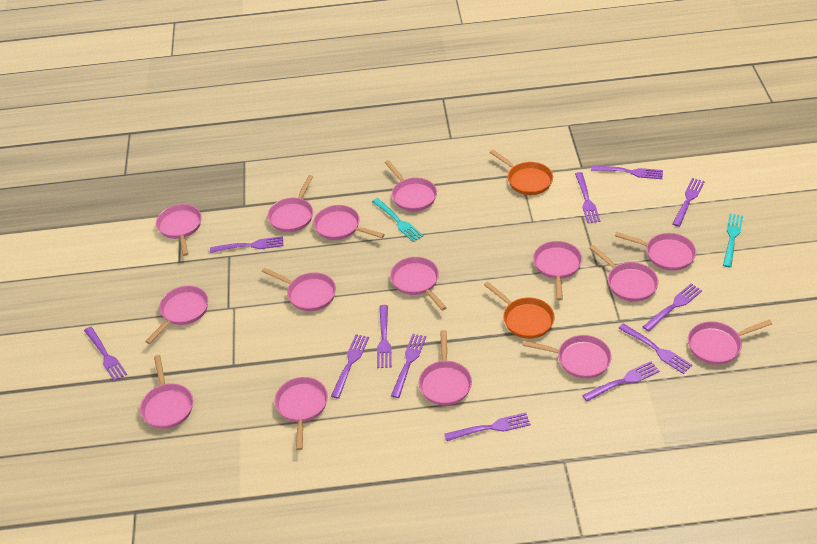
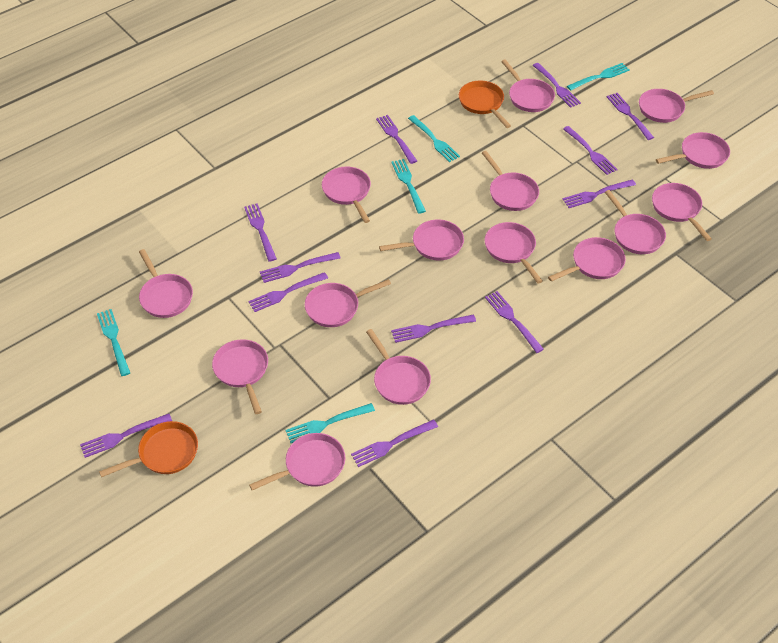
turquoise fork: 2 -> 5

